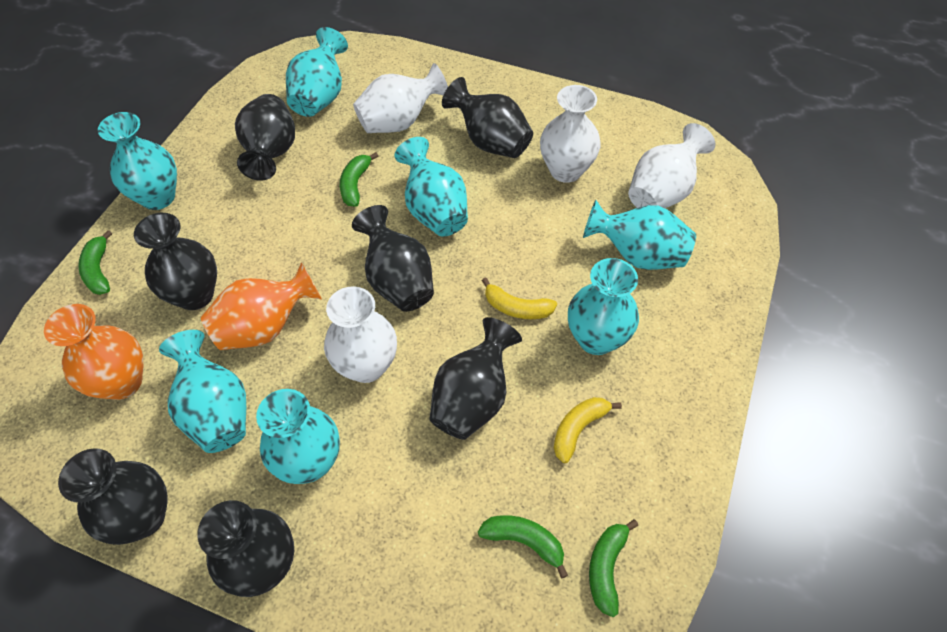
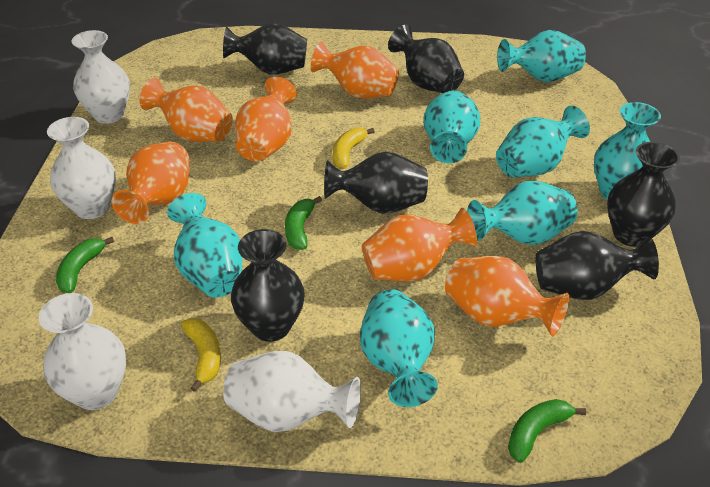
black vase: 7 -> 6
green banana: 4 -> 3
orange vase: 2 -> 6

